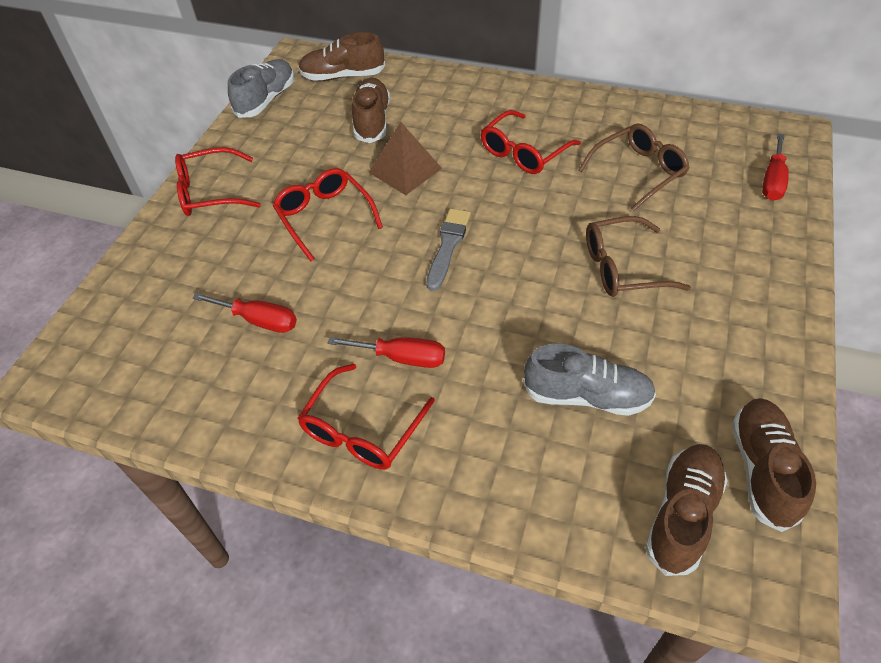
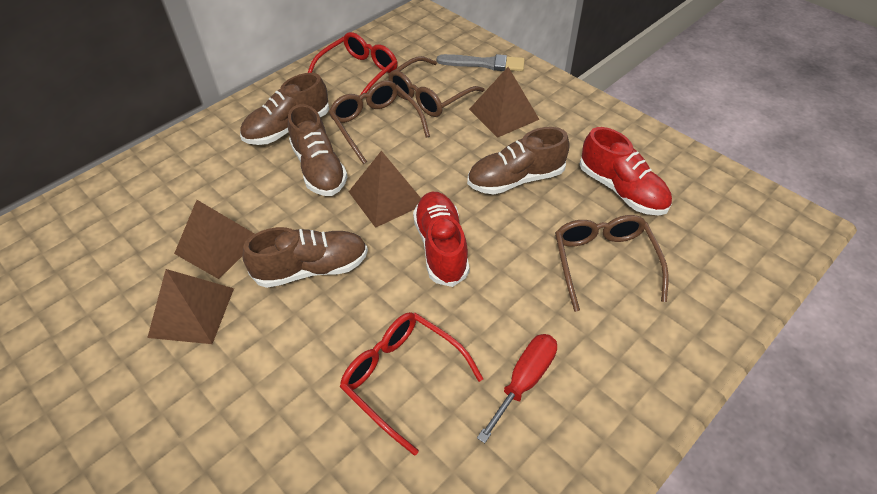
brown glasses: 2 -> 3
brown pyramid: 1 -> 4
grey shoe: 2 -> 0
red glasses: 4 -> 2
red screwdriver: 3 -> 1
red shoe: 0 -> 2

